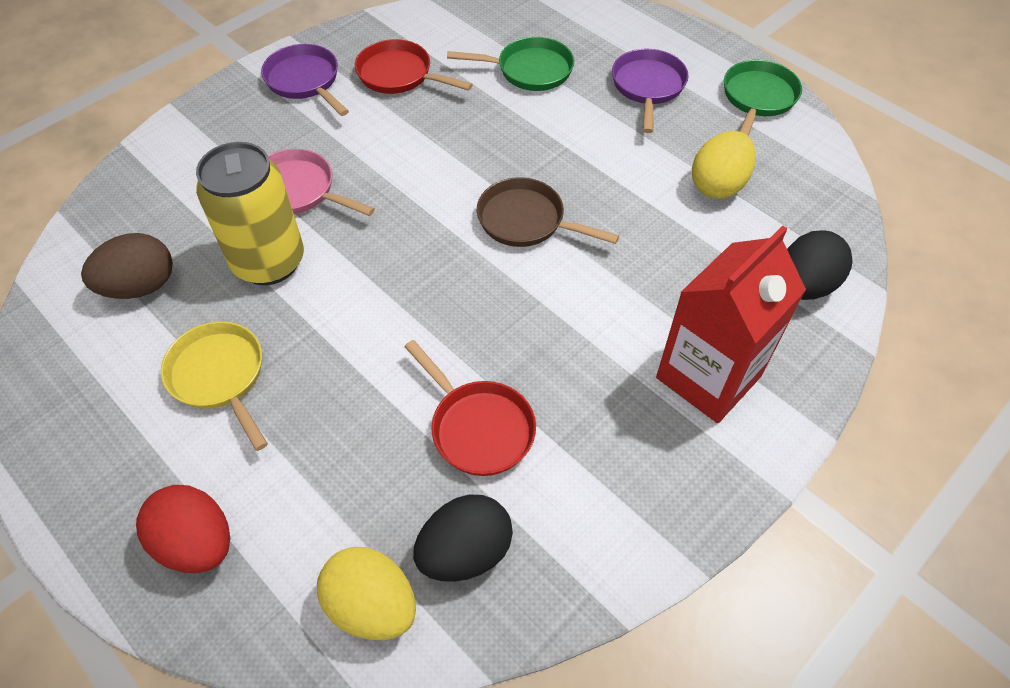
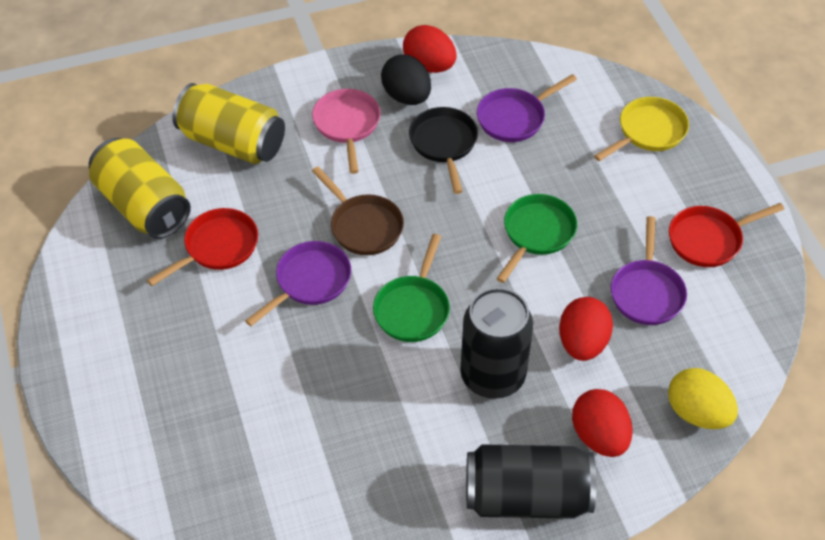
black can: 0 -> 2
black egg: 2 -> 1
black pan: 0 -> 1
brown egg: 1 -> 0
purple pan: 2 -> 3
red carton: 1 -> 0
red egg: 1 -> 3
yellow can: 1 -> 2
yellow egg: 2 -> 1

